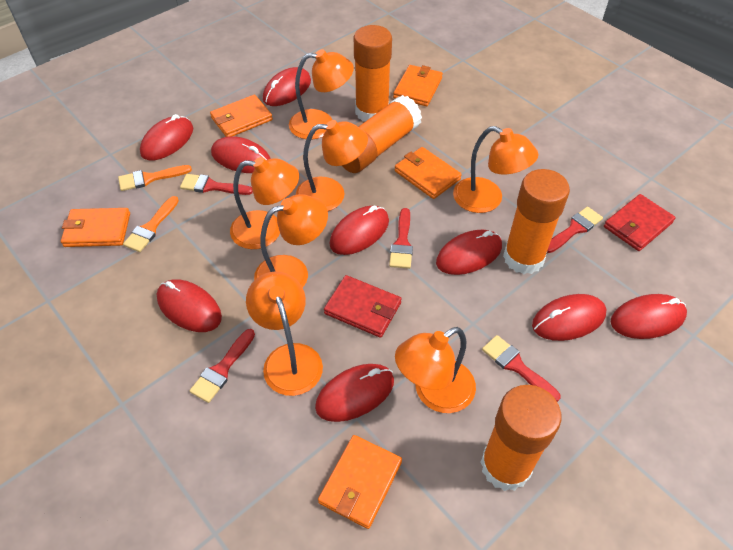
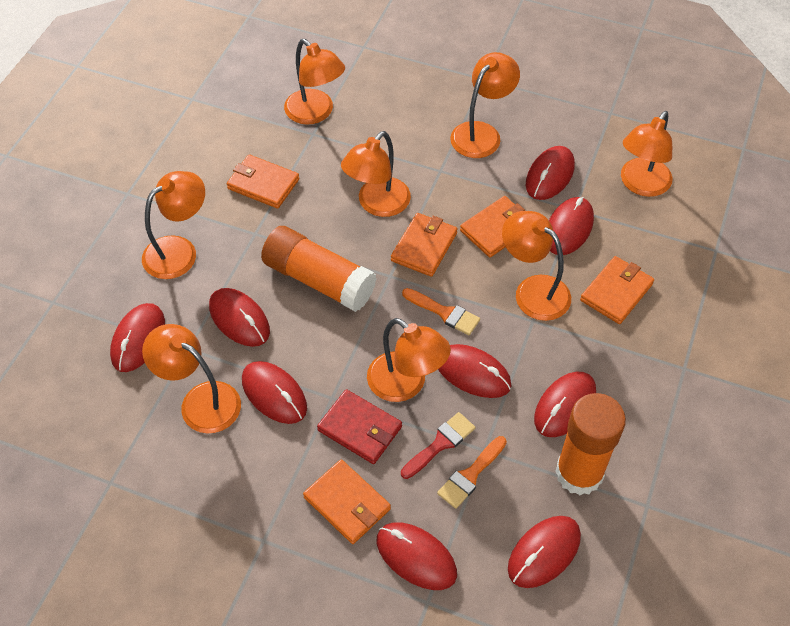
orange glue stick: 4 -> 2
orange lamp: 7 -> 8
red brush: 5 -> 1
red wallet: 2 -> 1

